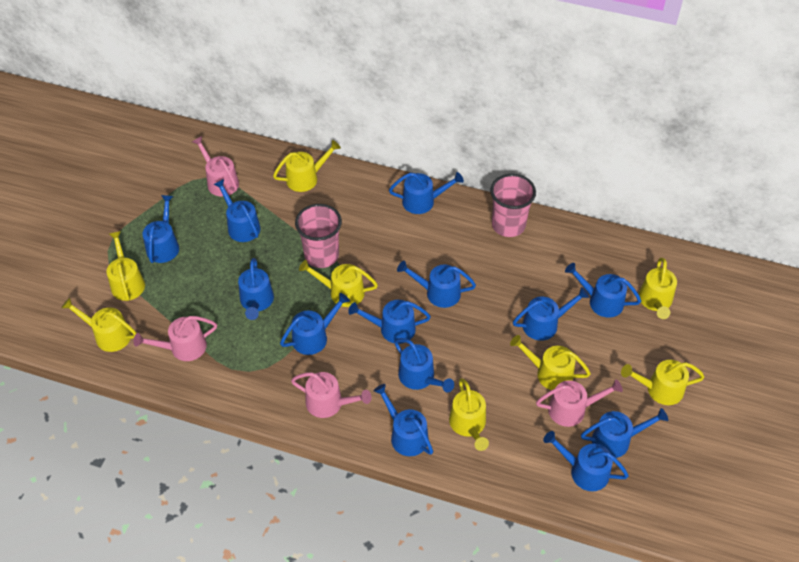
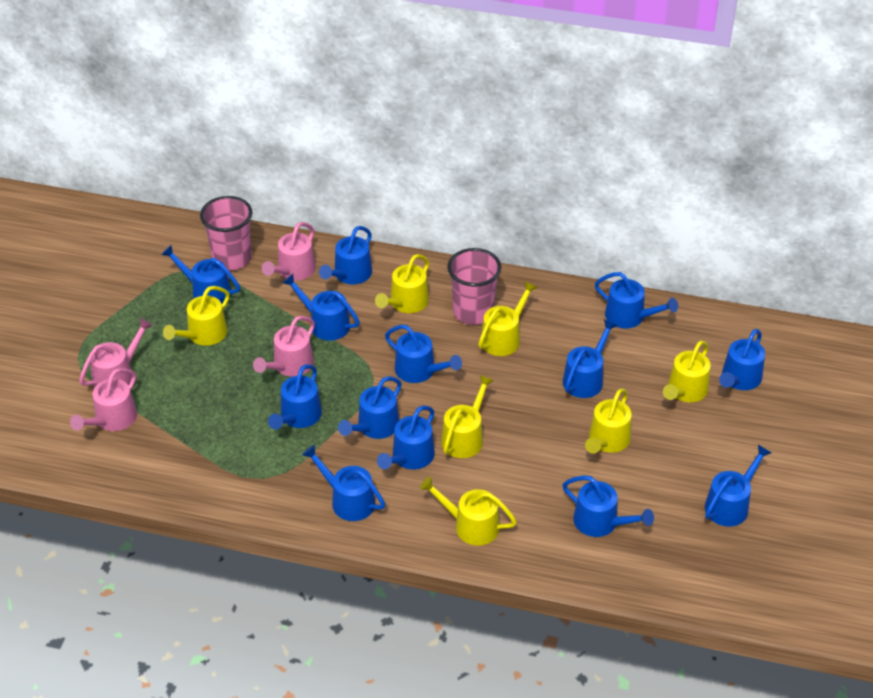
yellow watering can: 8 -> 7

